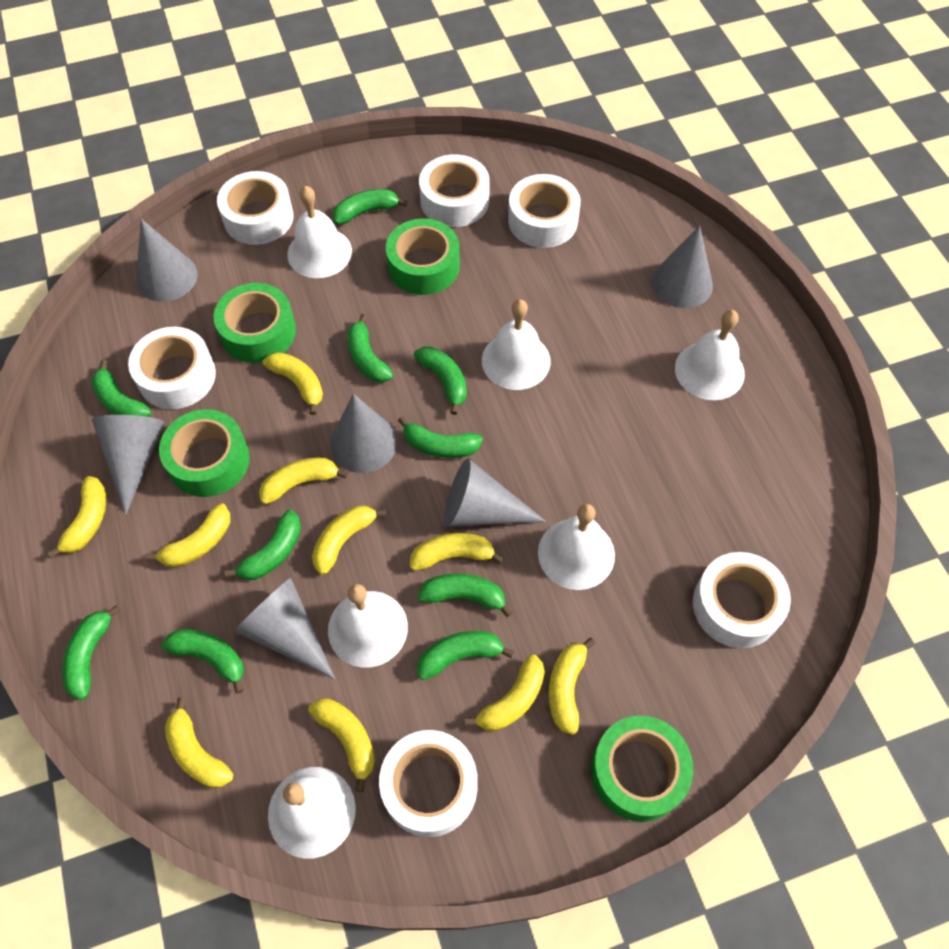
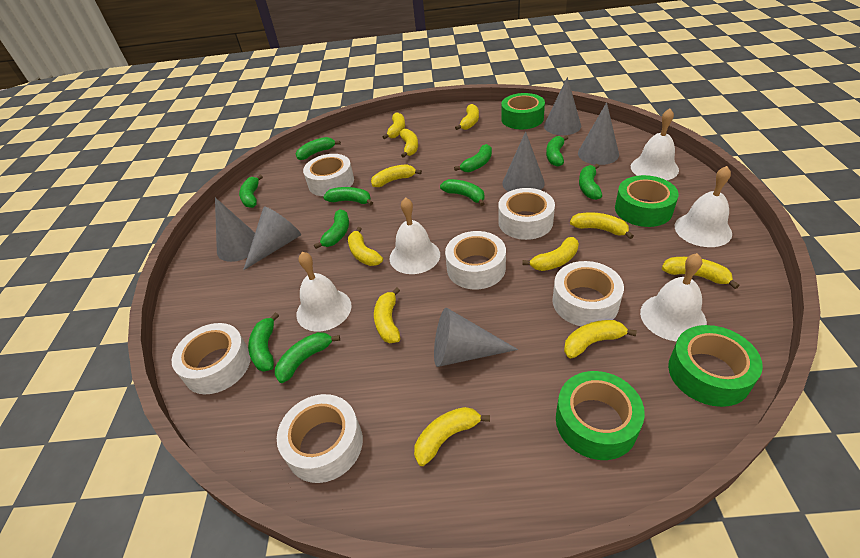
white bell: 6 -> 5
yellow banana: 10 -> 11

